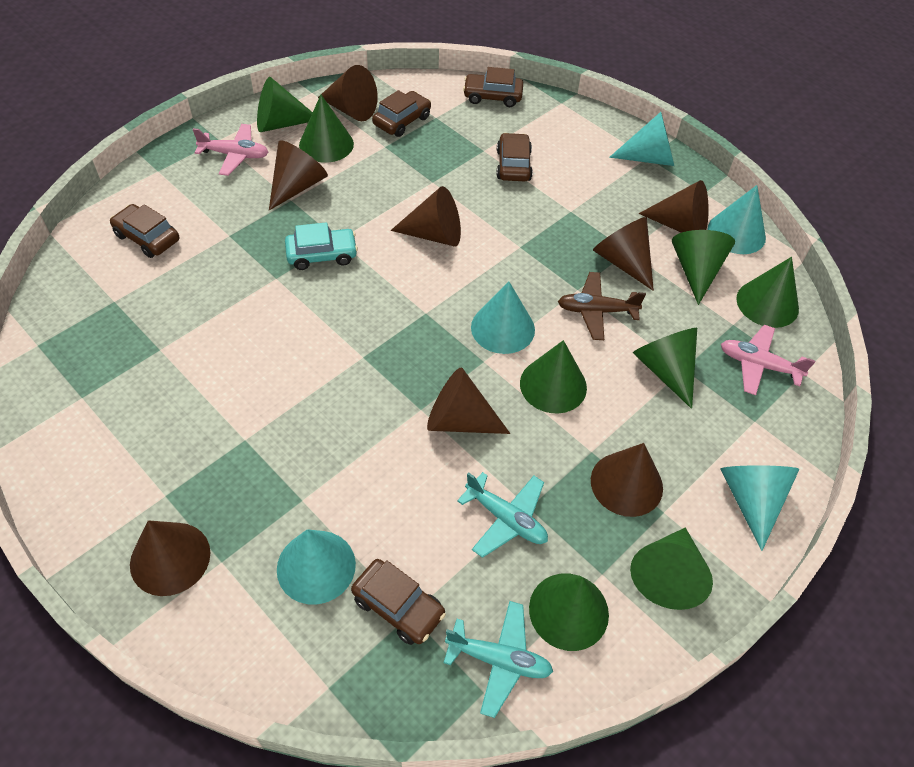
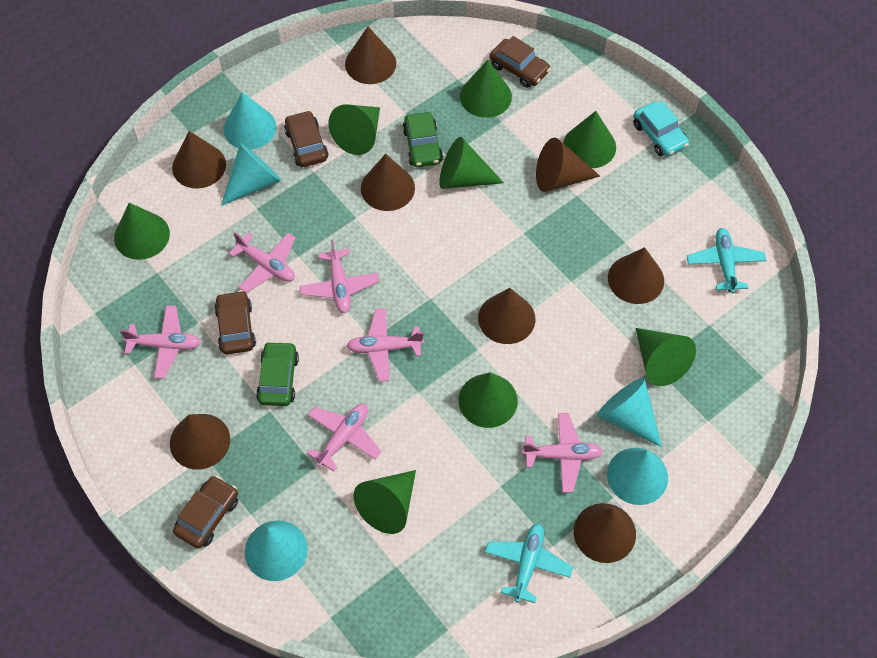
brown car: 5 -> 4
brown plane: 1 -> 0
green car: 0 -> 2
pink plane: 2 -> 6

